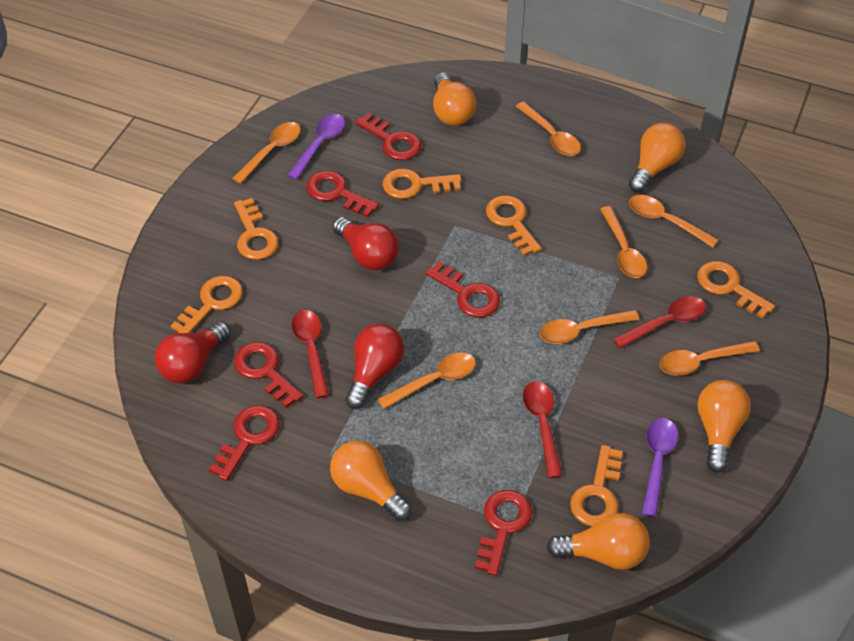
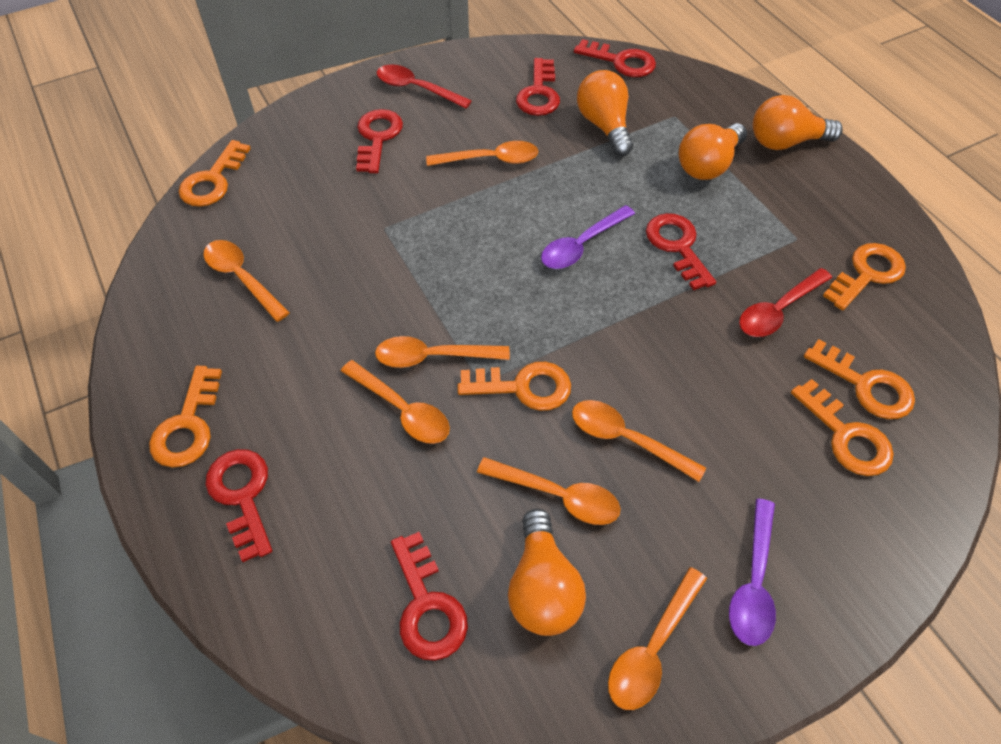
orange light bulb: 5 -> 4
red light bulb: 3 -> 0
red spoon: 3 -> 2

